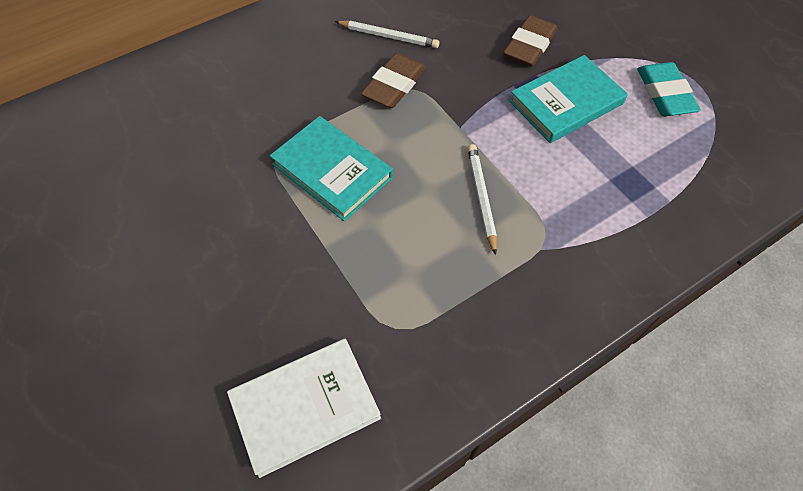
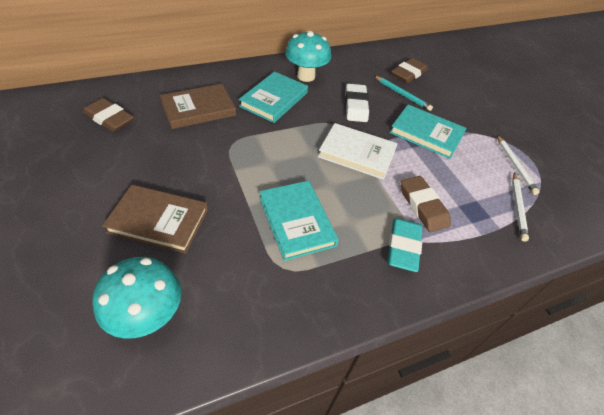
brown book: 0 -> 2
brown eraser: 2 -> 3
turquoise book: 2 -> 3
turquoise mushroom: 0 -> 2
turquoise pencil: 0 -> 1
white eraser: 0 -> 1

